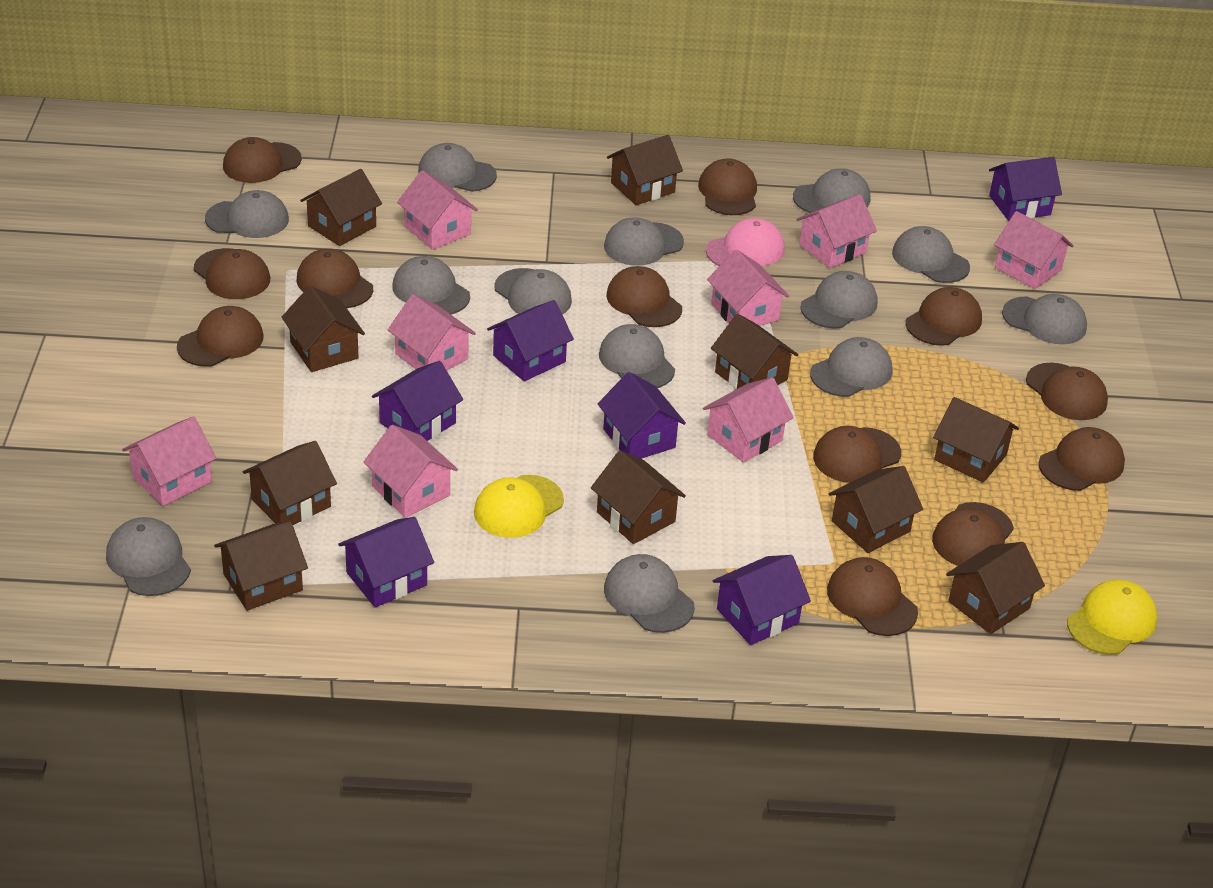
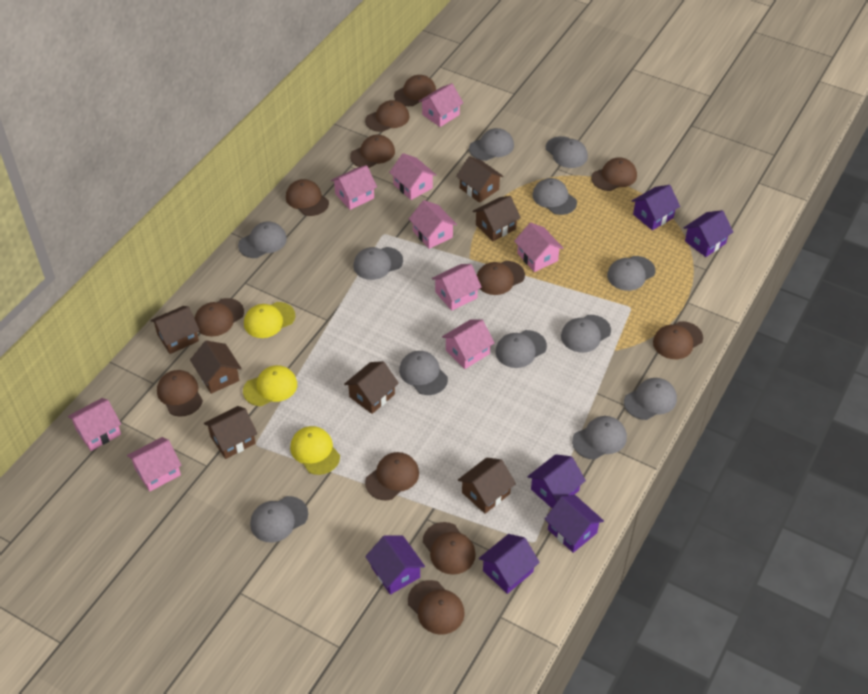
brown house: 10 -> 7
grey cap: 13 -> 12
pink cap: 1 -> 0
pink house: 8 -> 9
yellow cap: 2 -> 3

